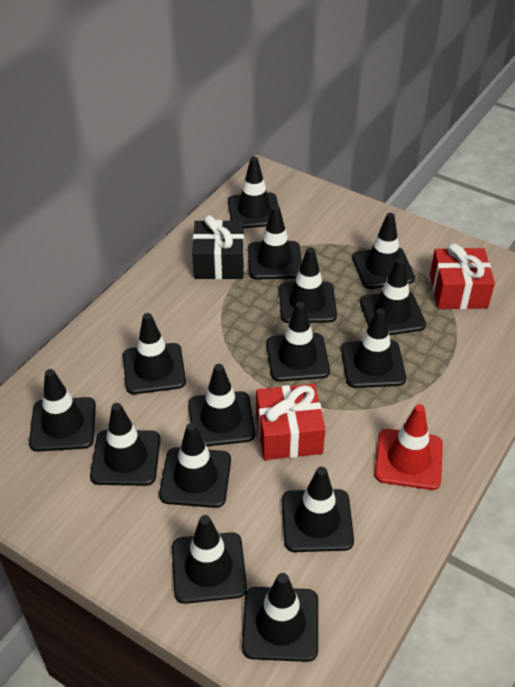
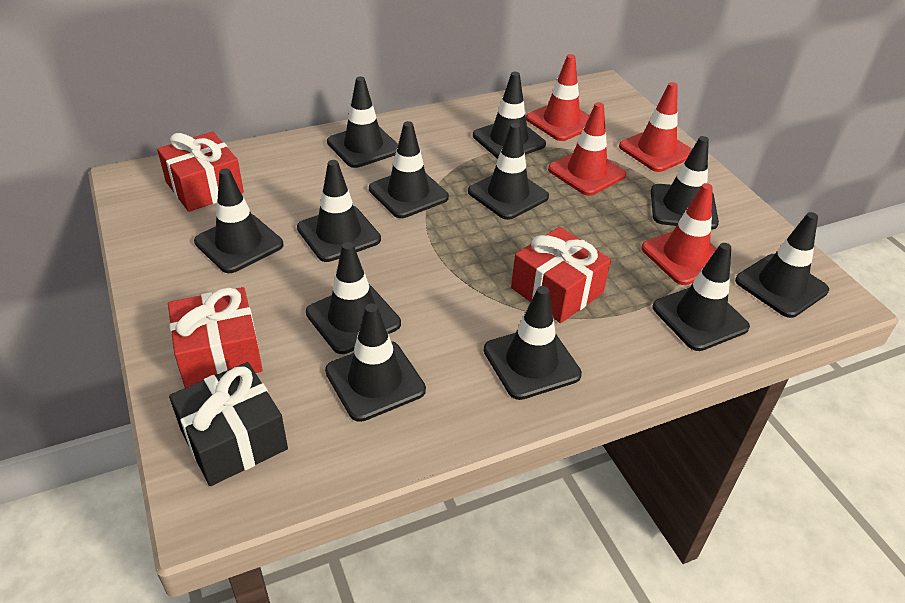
black traffic cone: 15 -> 12
red gift: 2 -> 3
red traffic cone: 1 -> 4

